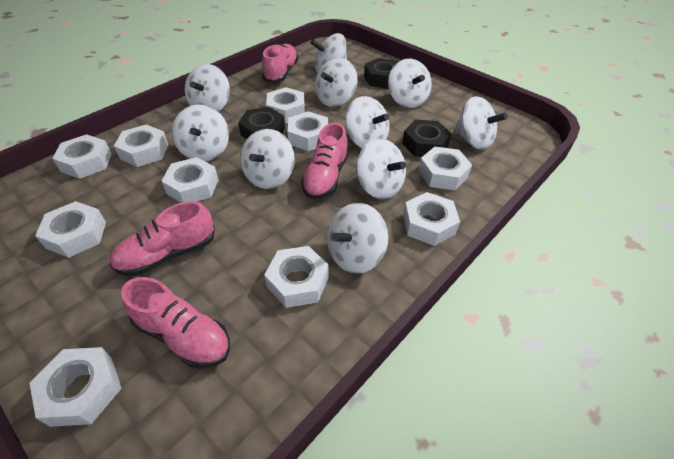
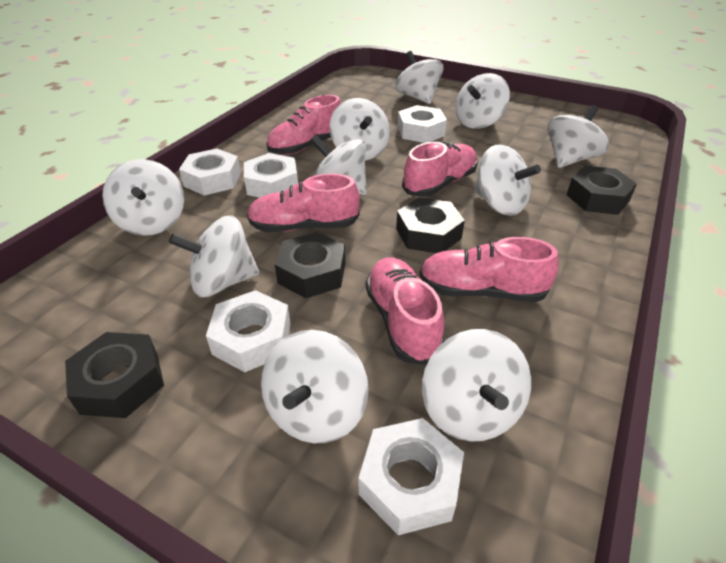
black nut: 3 -> 4
pink shoe: 4 -> 5
white nut: 10 -> 5

